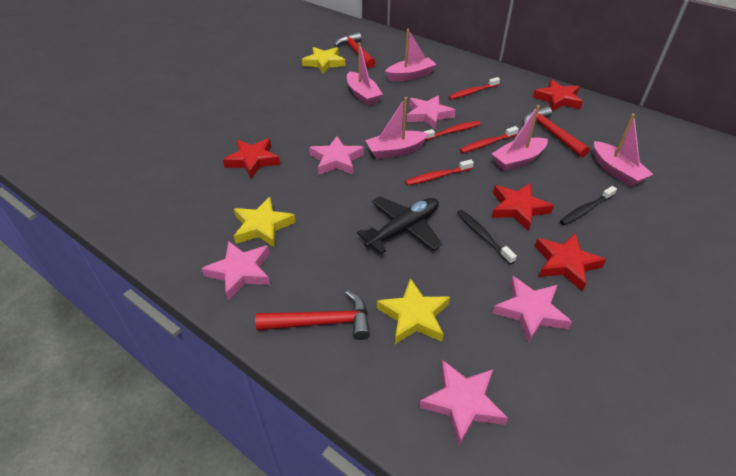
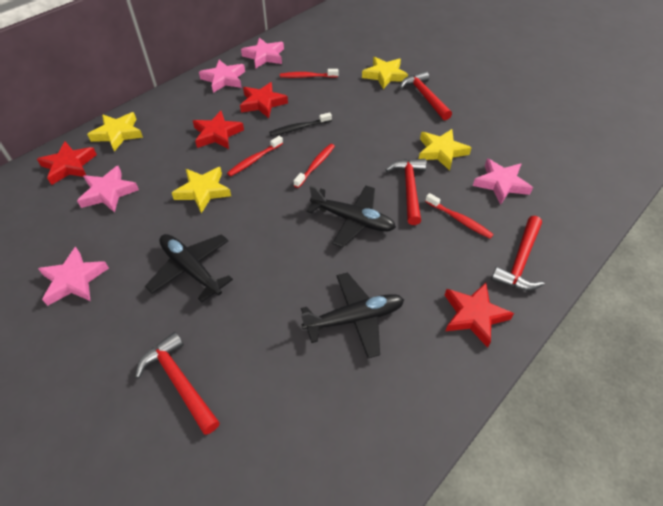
black plane: 1 -> 3
black toothbrush: 2 -> 1
pink boat: 5 -> 0
red hammer: 3 -> 4
yellow star: 3 -> 4

